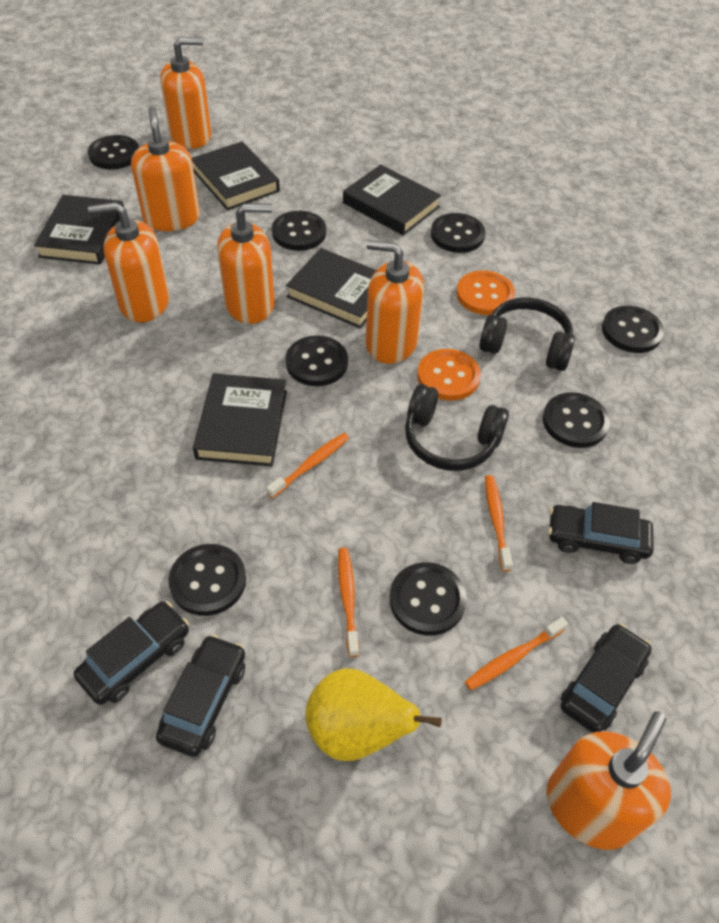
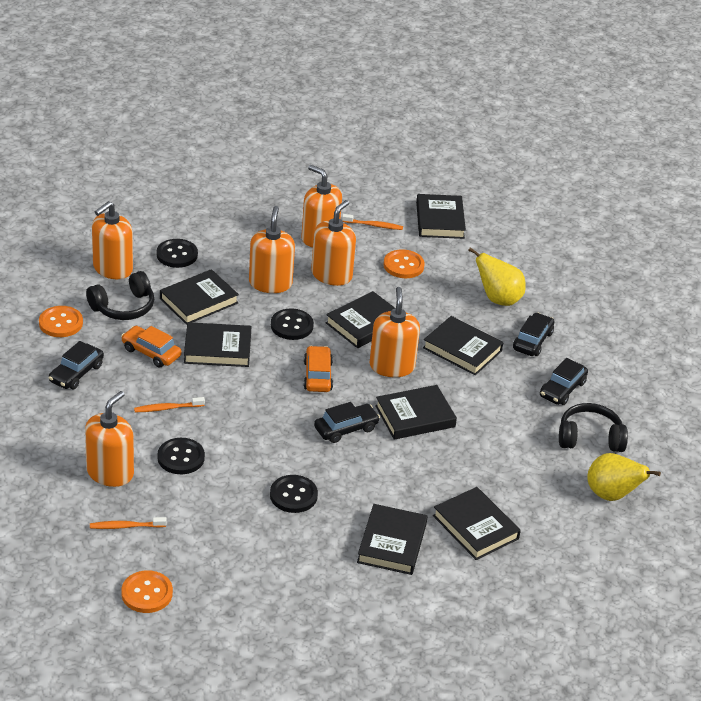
black book: 5 -> 8
black button: 8 -> 4
orange button: 2 -> 3
orange car: 0 -> 2
orange toothbrush: 4 -> 3
yellow pear: 1 -> 2

